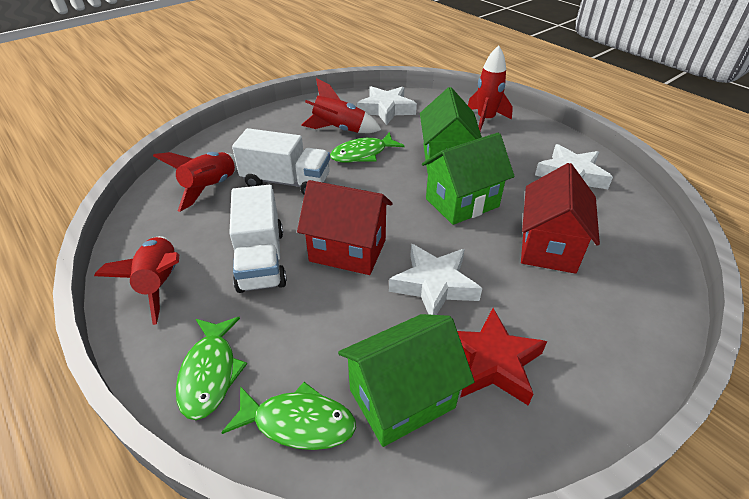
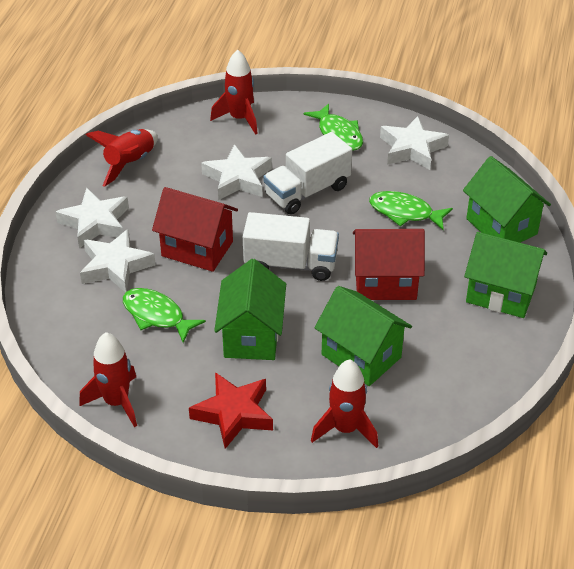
green house: 3 -> 4
white star: 3 -> 4

